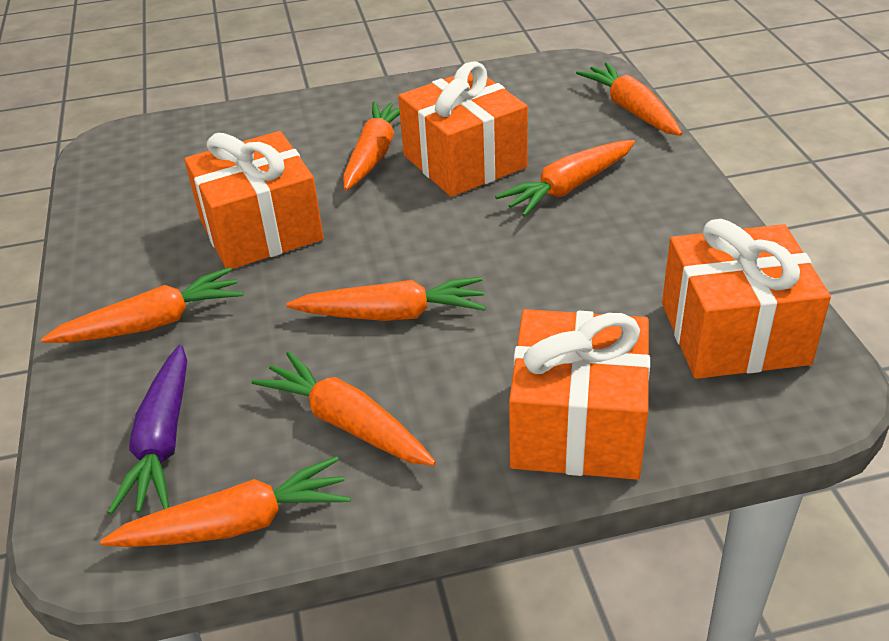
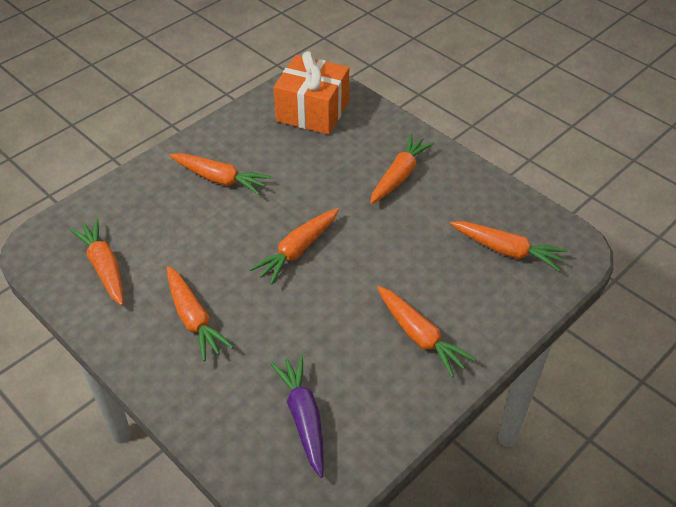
orange gift: 4 -> 1

